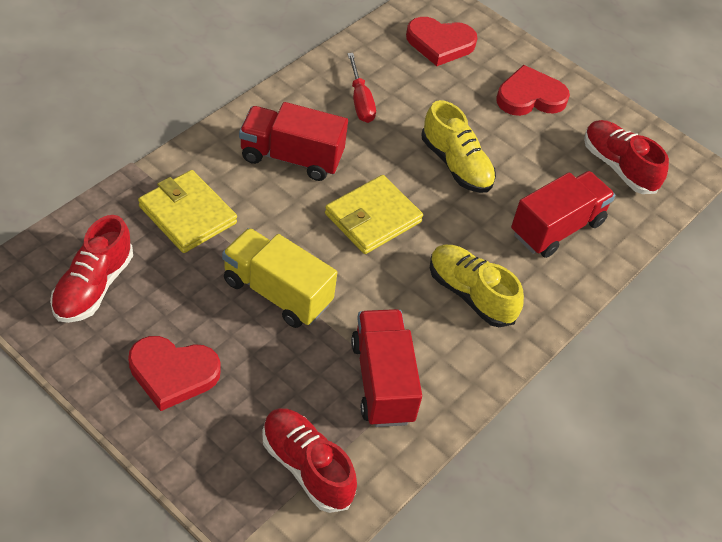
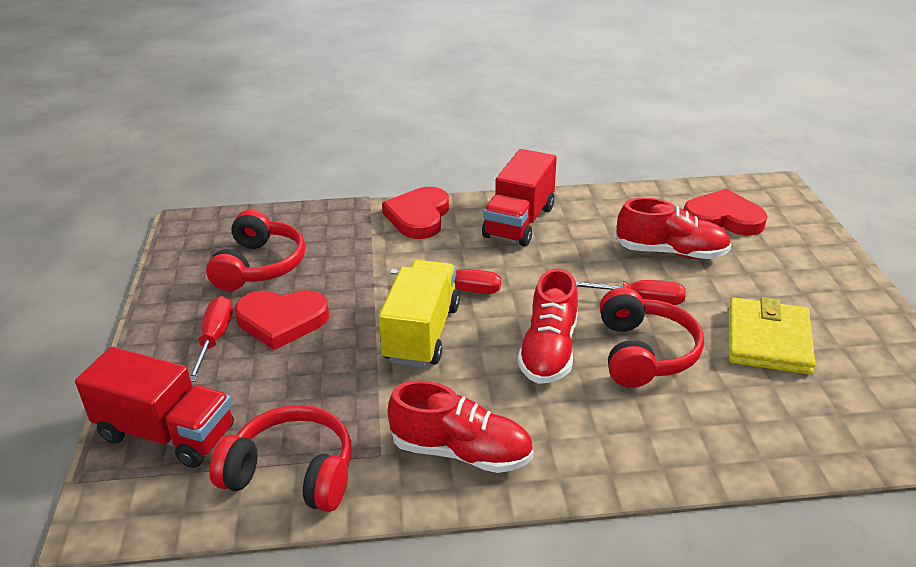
red headphones: 0 -> 3
red screwdriver: 1 -> 3
red truck: 3 -> 2
yellow shoe: 2 -> 0
yellow wallet: 2 -> 1

